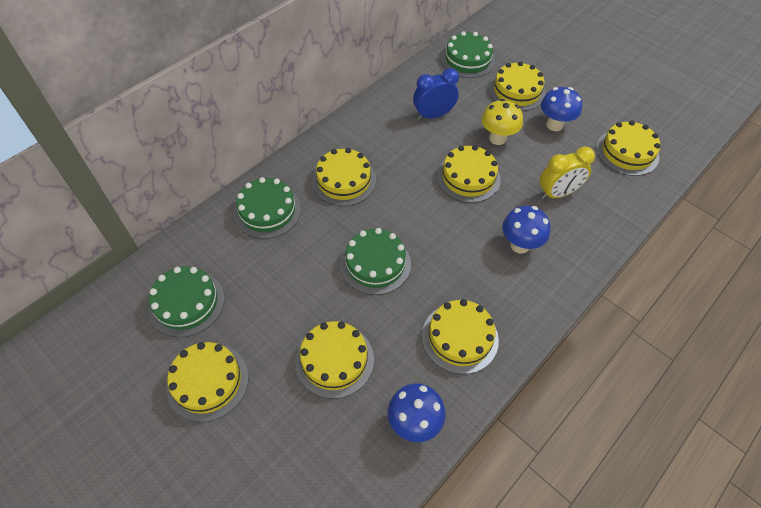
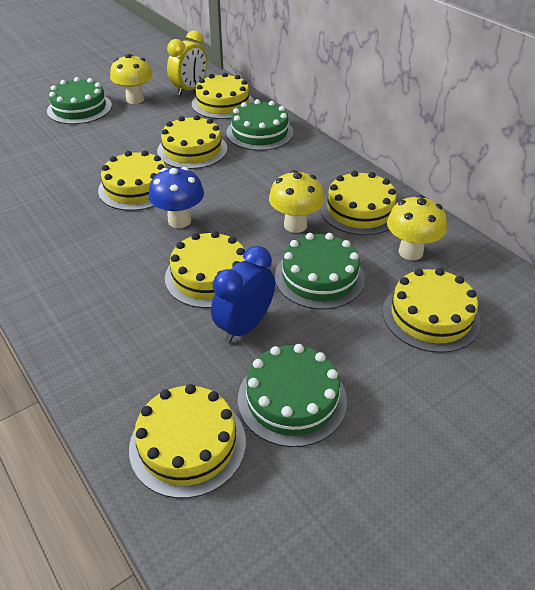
blue mushroom: 3 -> 1
yellow mushroom: 1 -> 3

